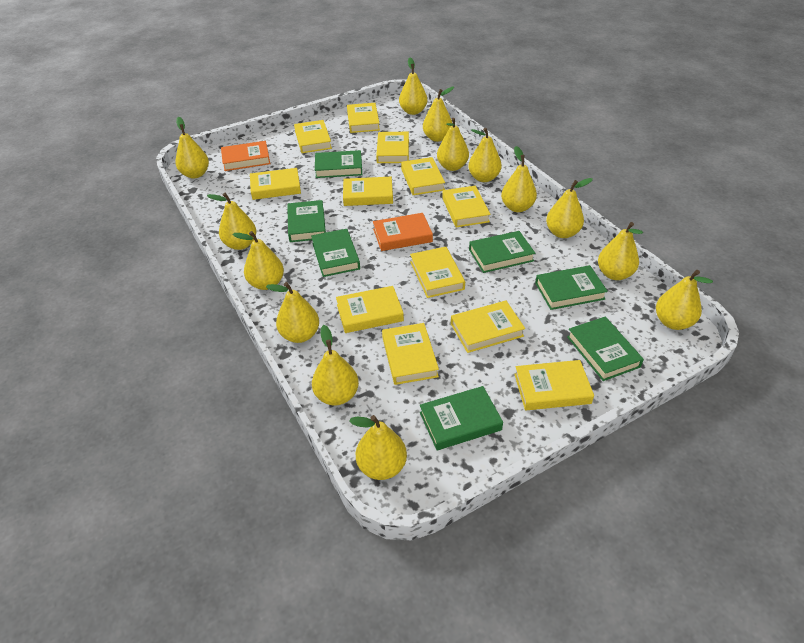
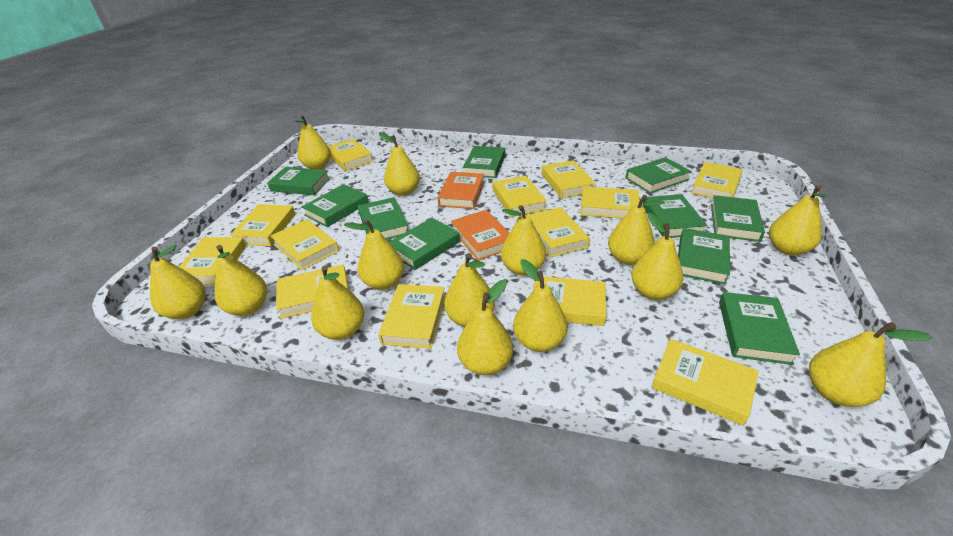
green book: 7 -> 10
yellow book: 12 -> 13

